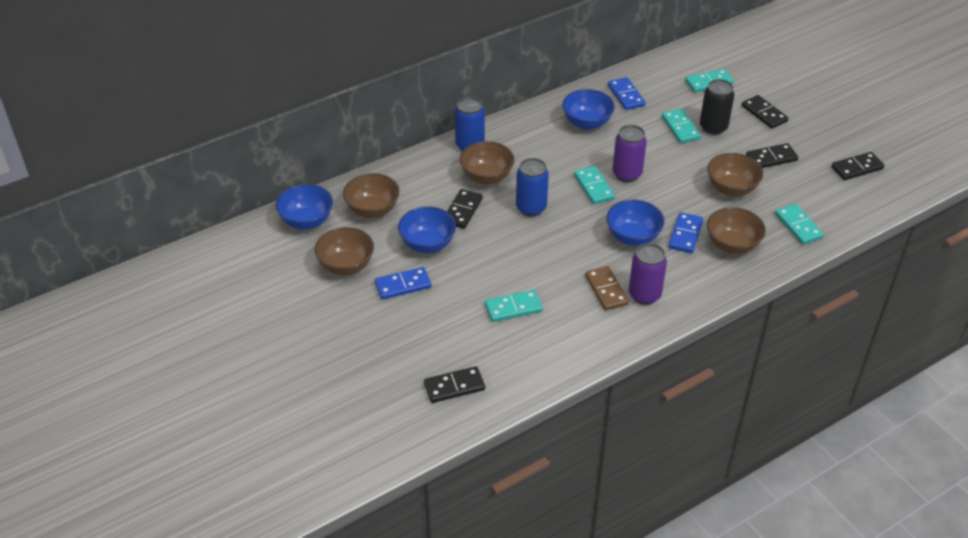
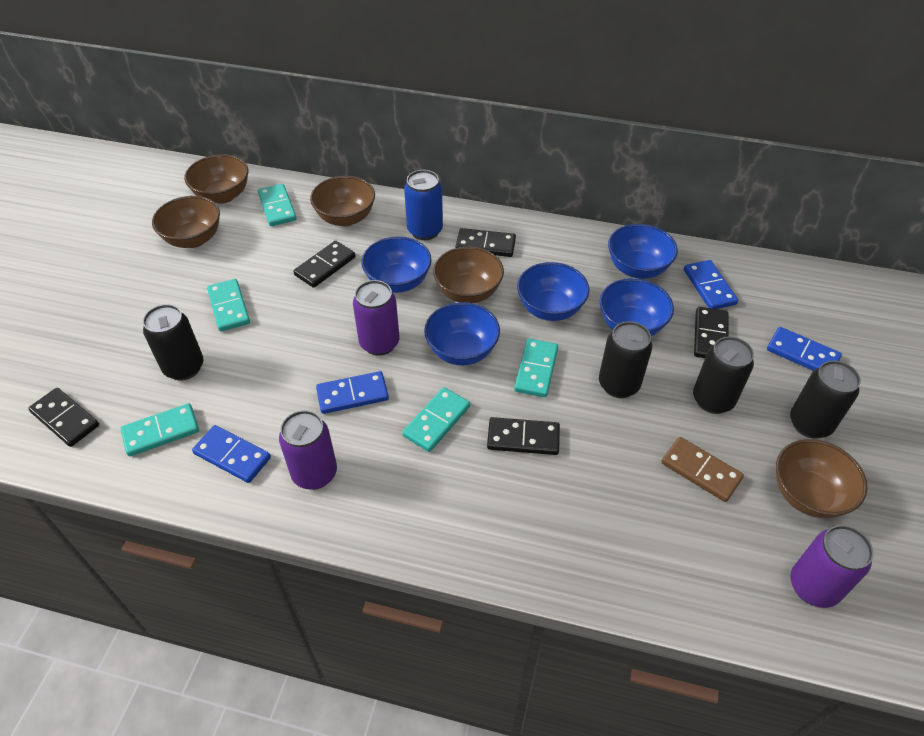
black can: 1 -> 4
blue bowl: 4 -> 5
blue can: 2 -> 1
blue domino: 3 -> 4
purple can: 2 -> 3

